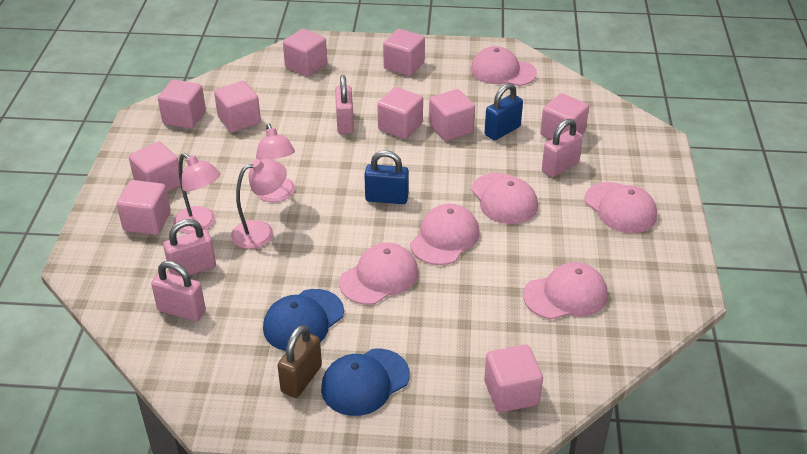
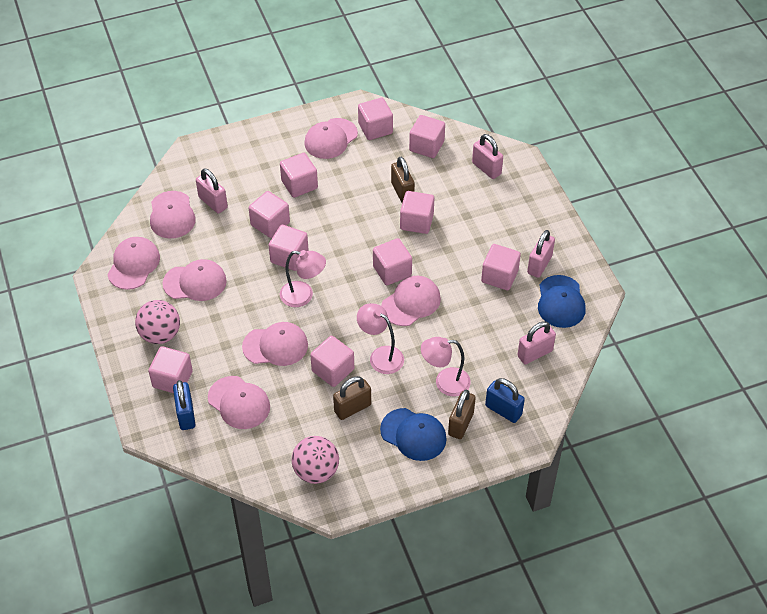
brown padlock: 1 -> 3
pink ball: 0 -> 2
pink cap: 6 -> 7

